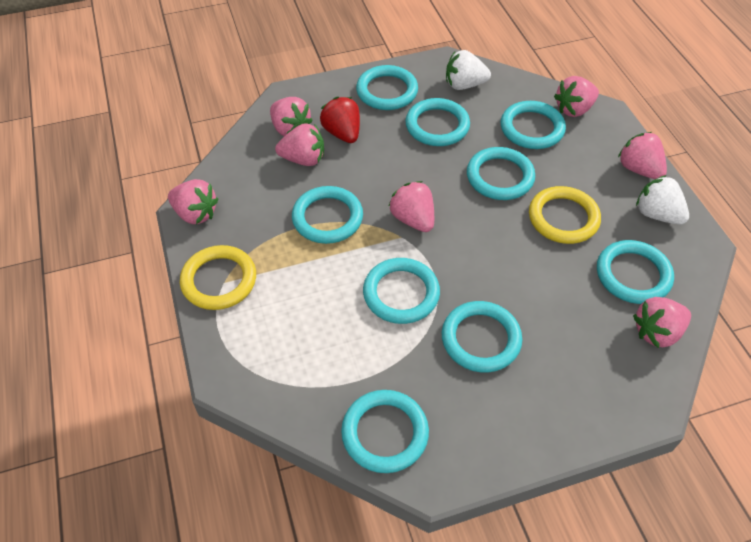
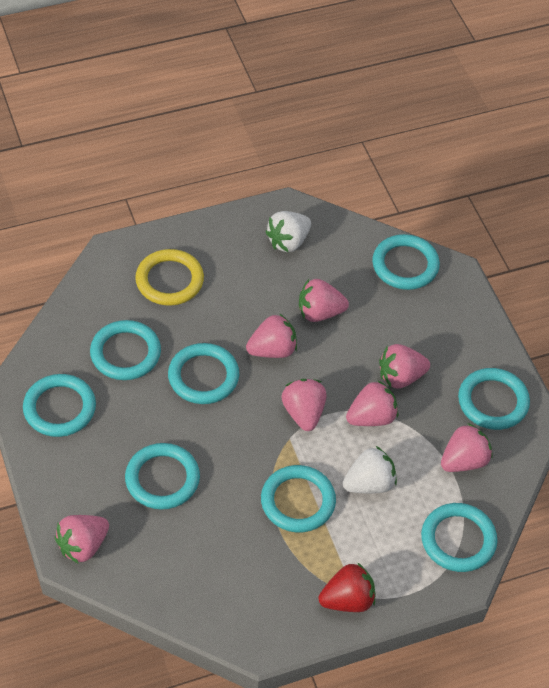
turquoise ring: 9 -> 8
yellow ring: 2 -> 1

